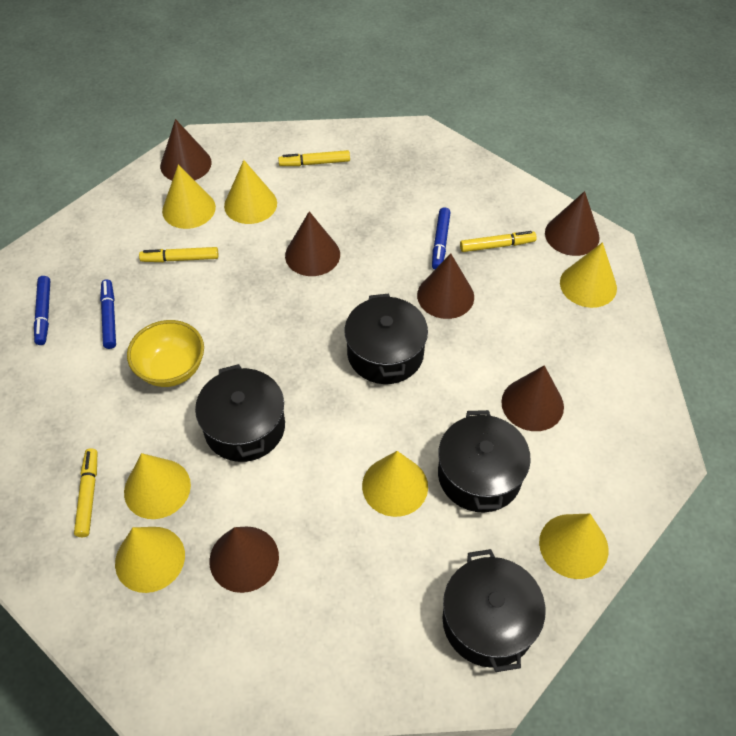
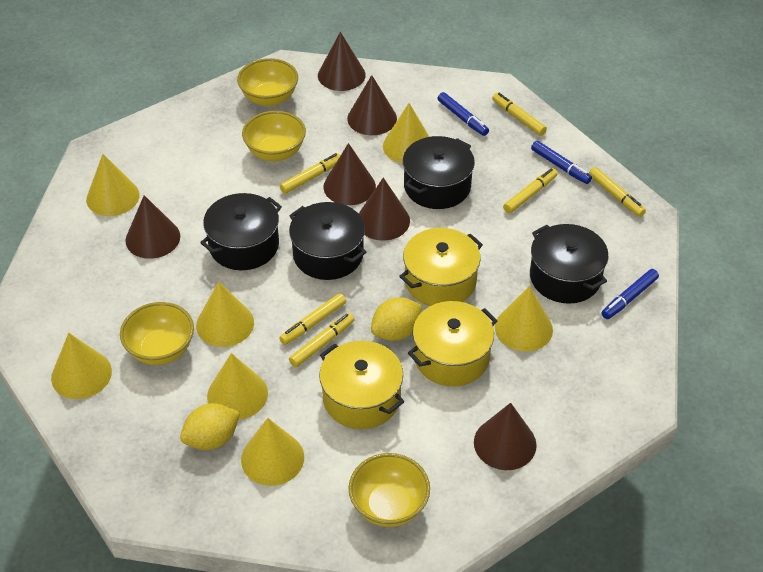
yellow bowl: 1 -> 4
yellow lemon: 0 -> 2
yellow marker: 4 -> 6
yellow pot: 0 -> 3

